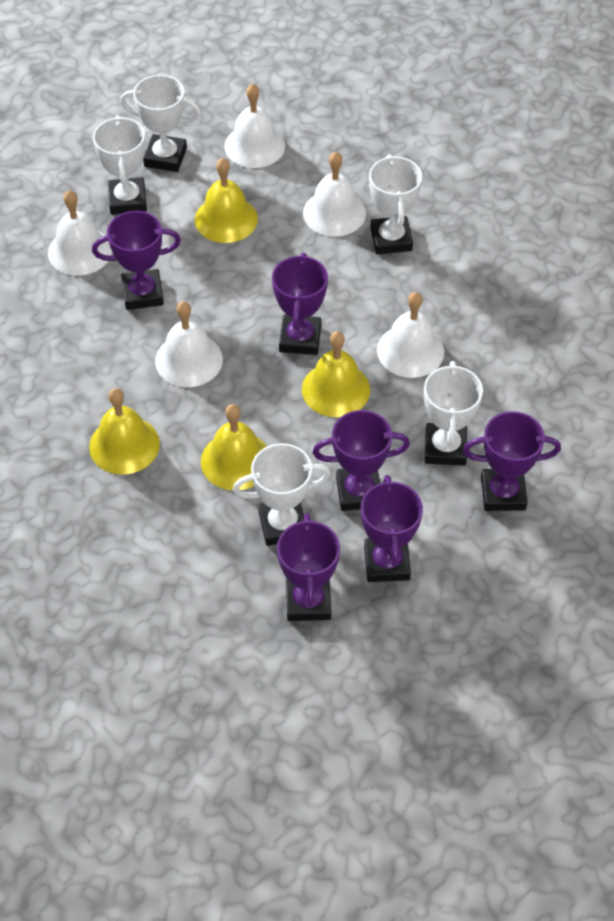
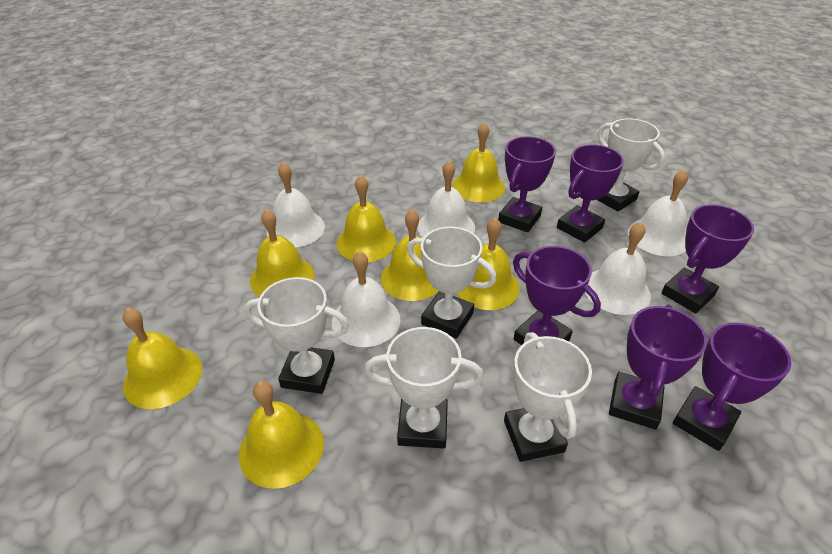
yellow bell: 4 -> 7

